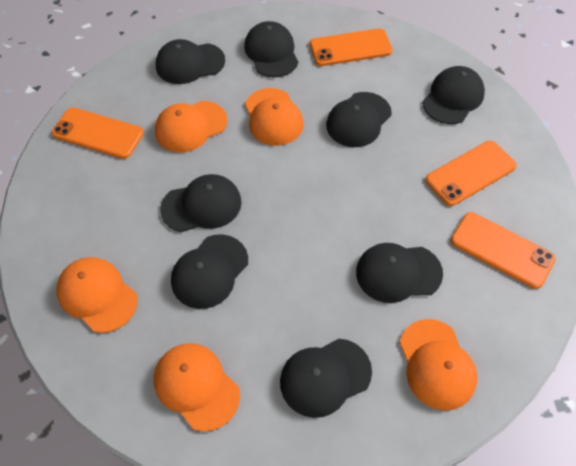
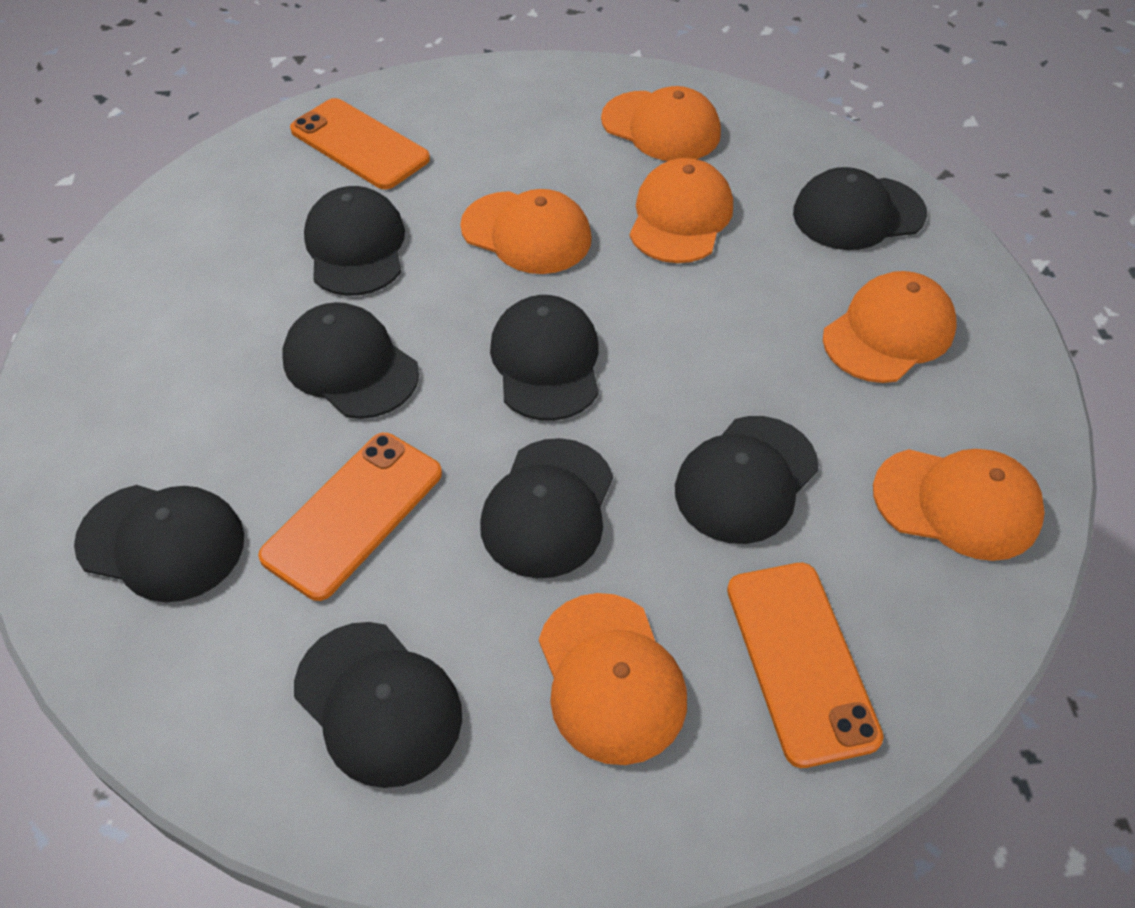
orange cap: 5 -> 6
orange phone: 4 -> 3

